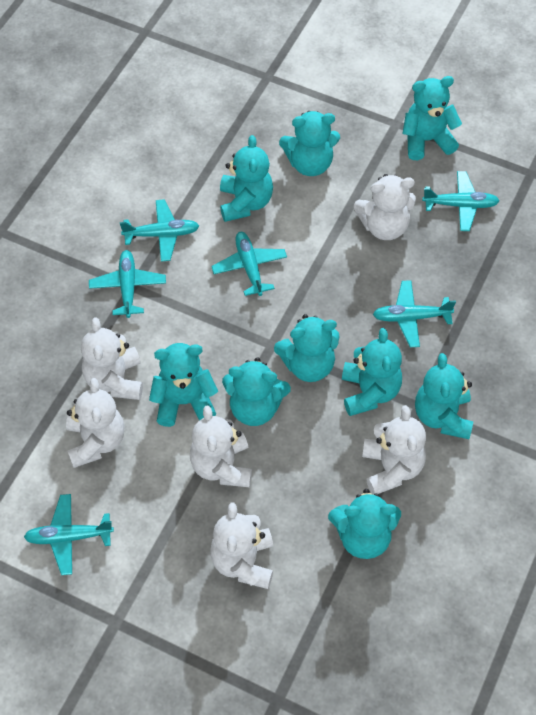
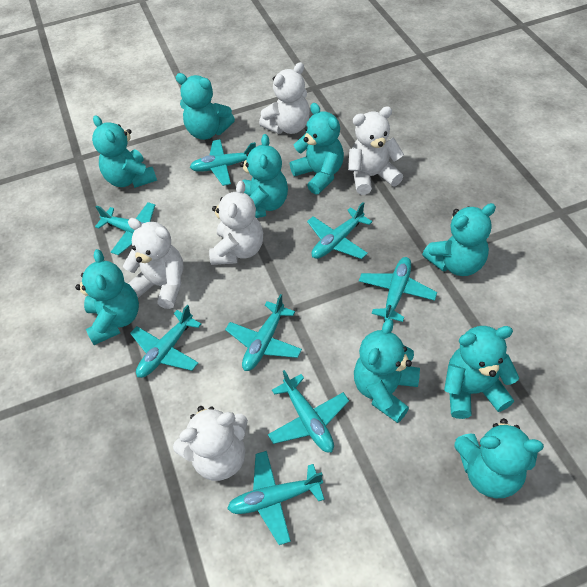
turquoise plane: 6 -> 8
white teddy bear: 6 -> 5

